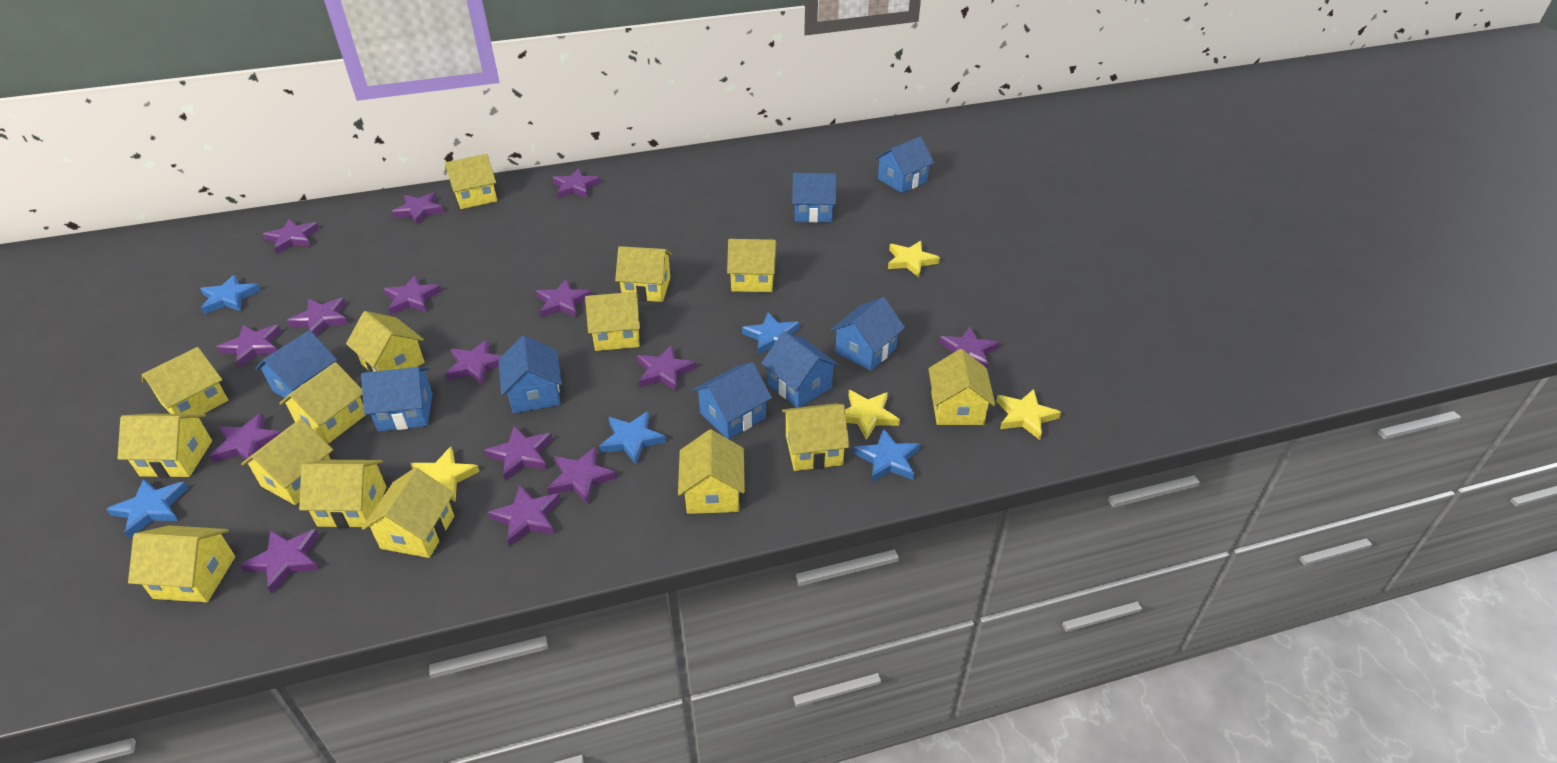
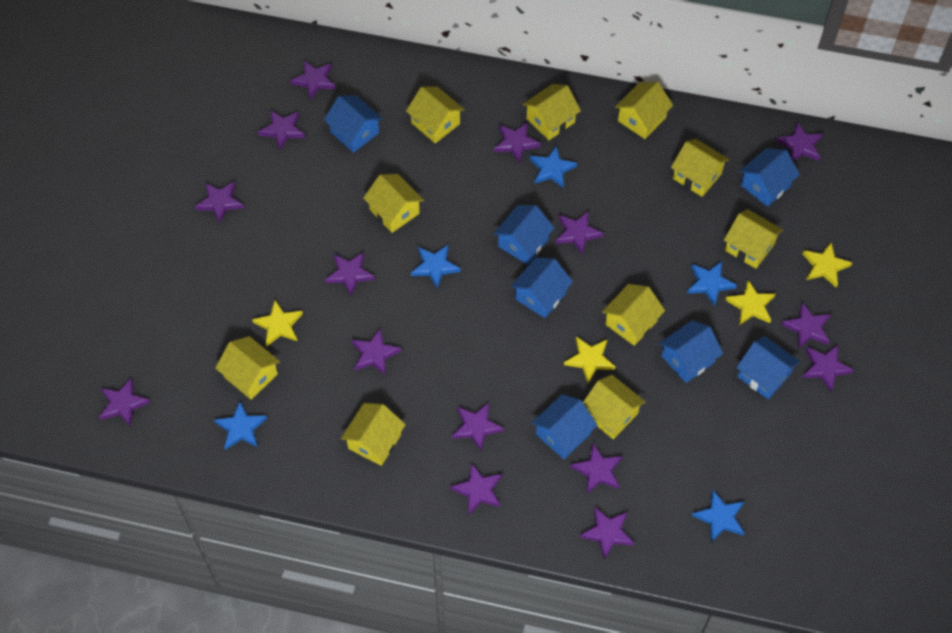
blue house: 8 -> 7
yellow house: 15 -> 10

